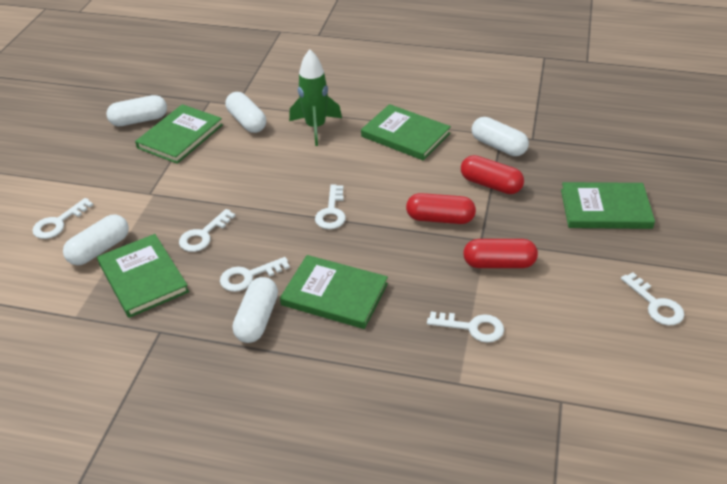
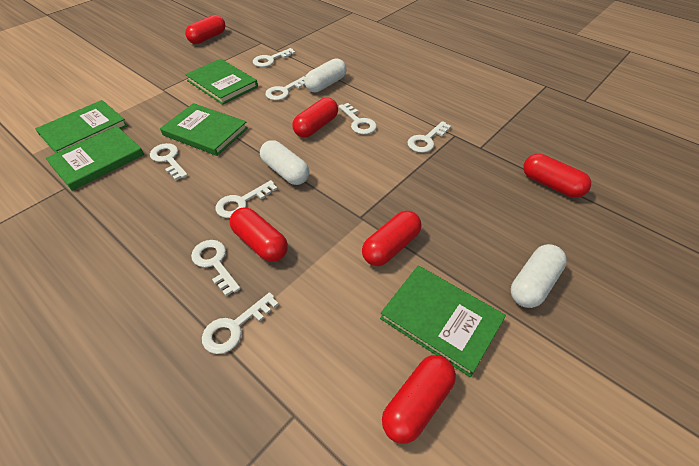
green rocket: 1 -> 0
red capsule: 3 -> 6
white capsule: 5 -> 3
white key: 6 -> 8

